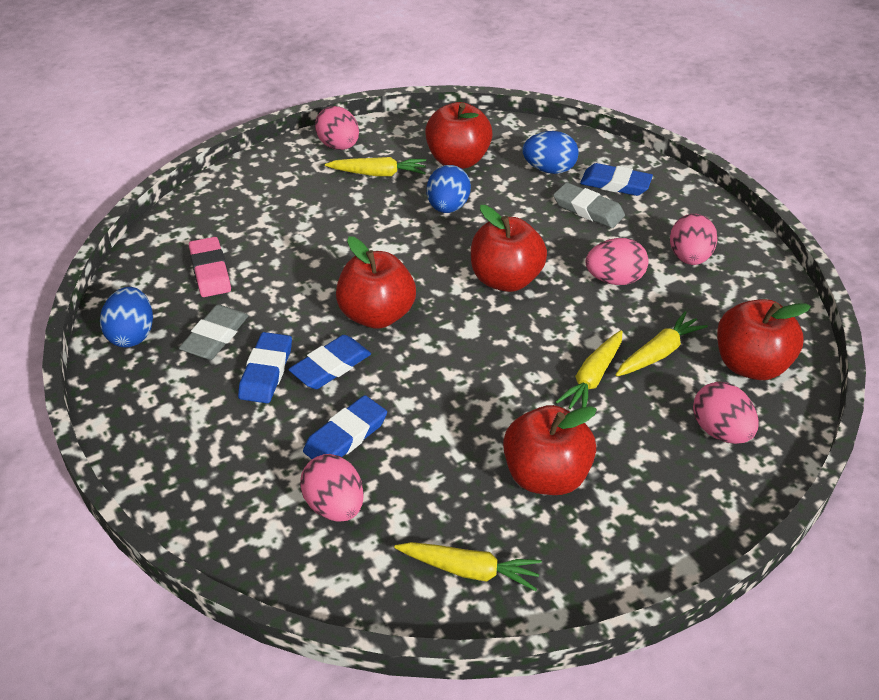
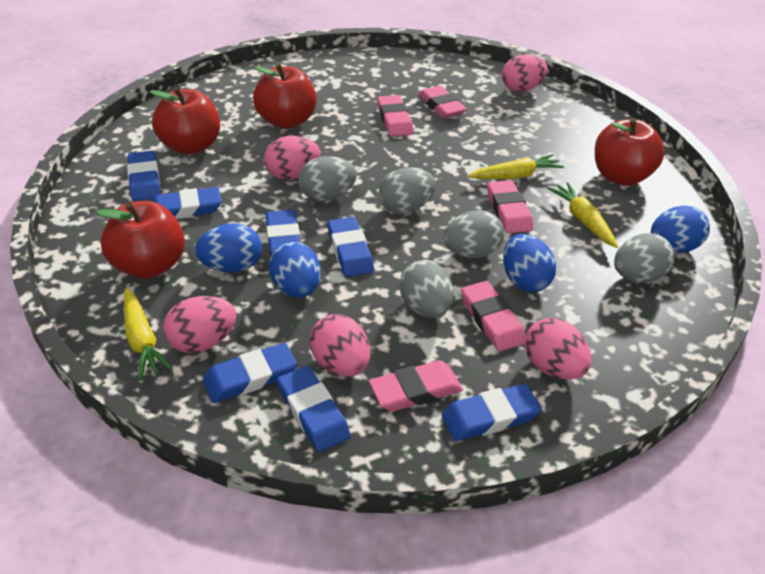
blue egg: 3 -> 4
blue eraser: 4 -> 7
grey egg: 0 -> 5
grey eraser: 2 -> 0
pink eraser: 1 -> 5
red apple: 5 -> 4
yellow carrot: 4 -> 3

